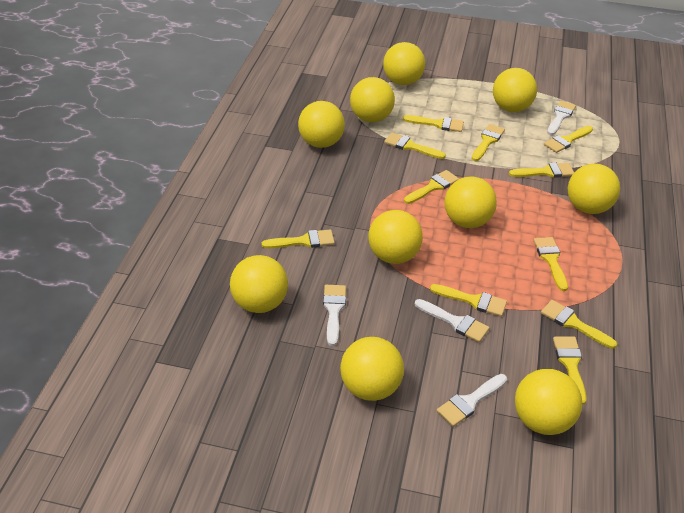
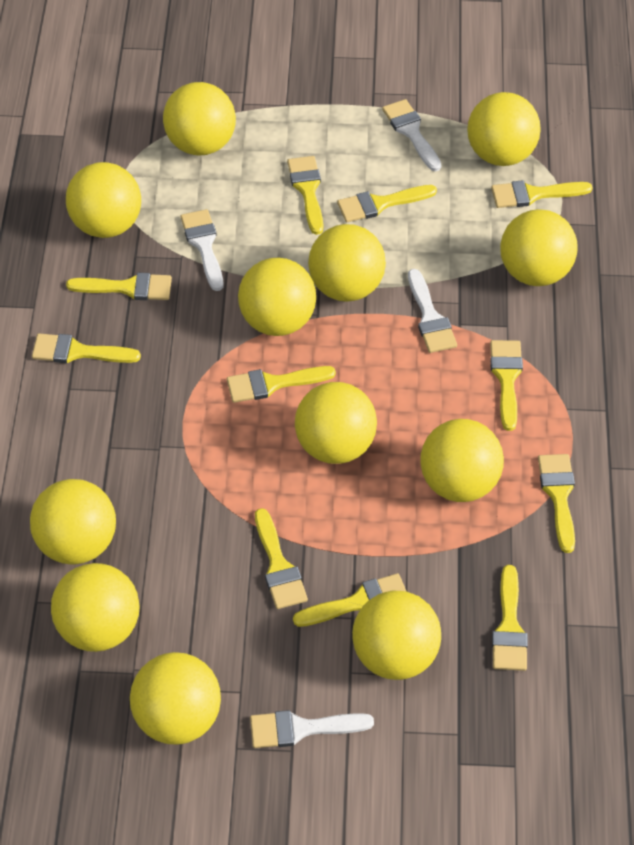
yellow ball: 10 -> 12

